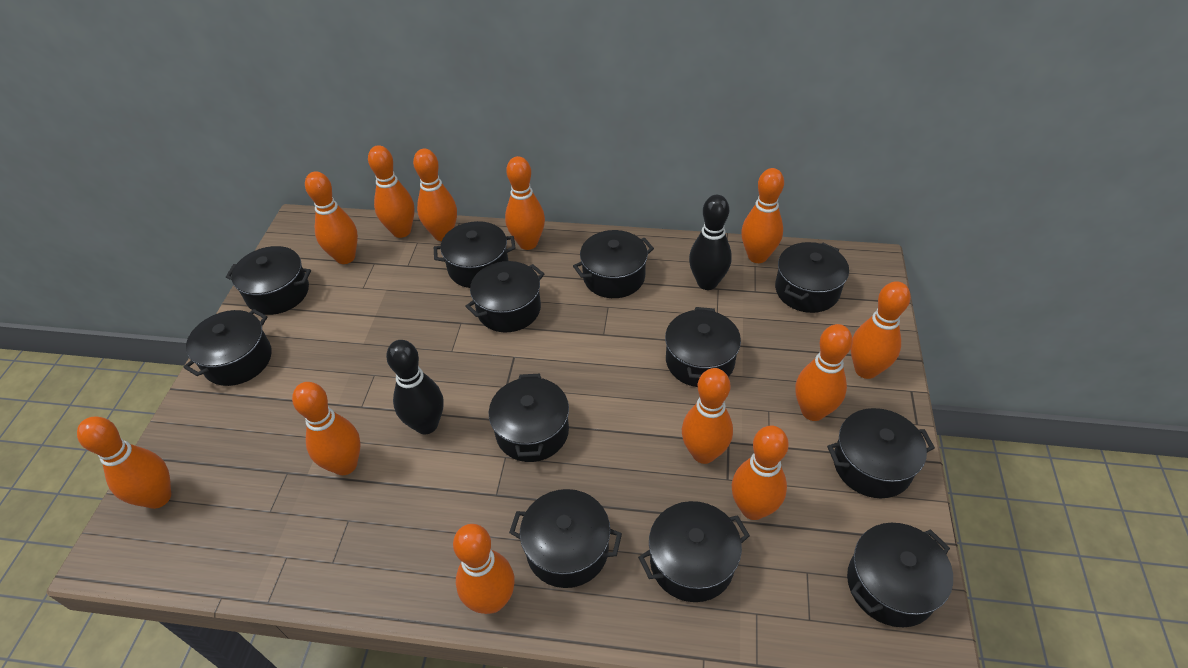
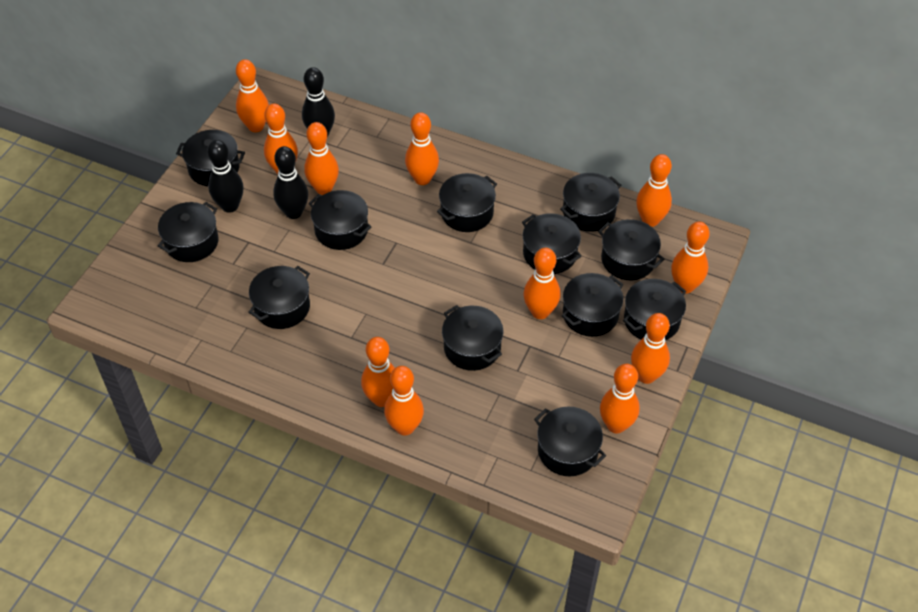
black bowling pin: 2 -> 3
orange bowling pin: 12 -> 11

